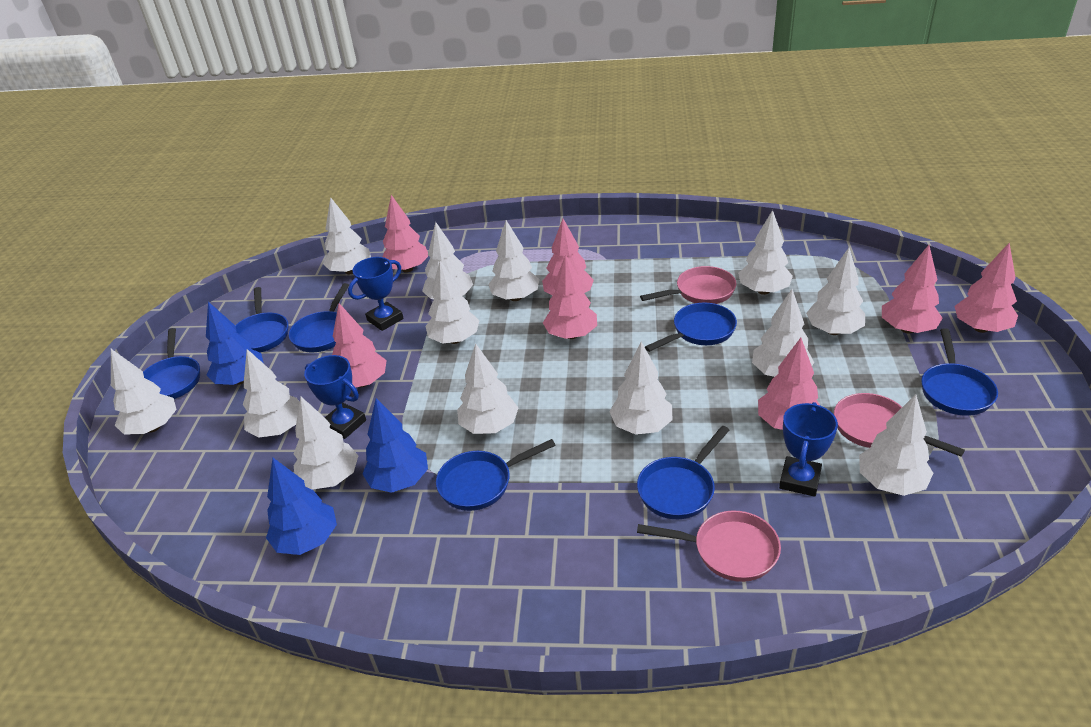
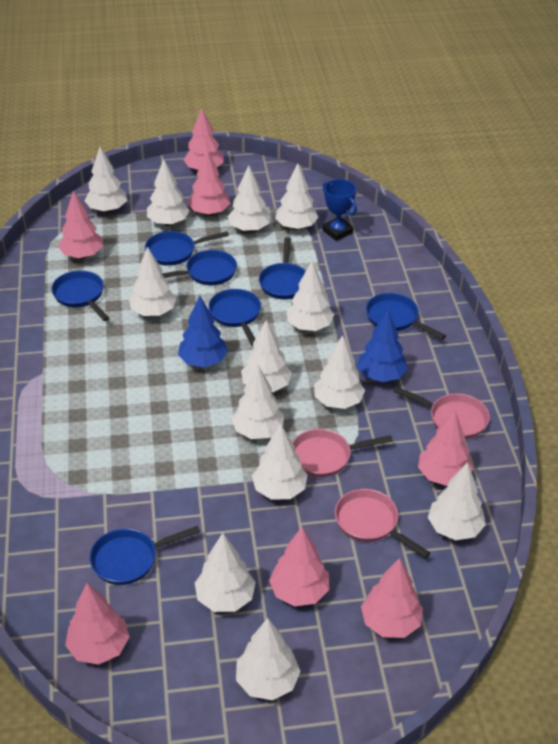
blue tree: 3 -> 2
blue trophy: 3 -> 1

